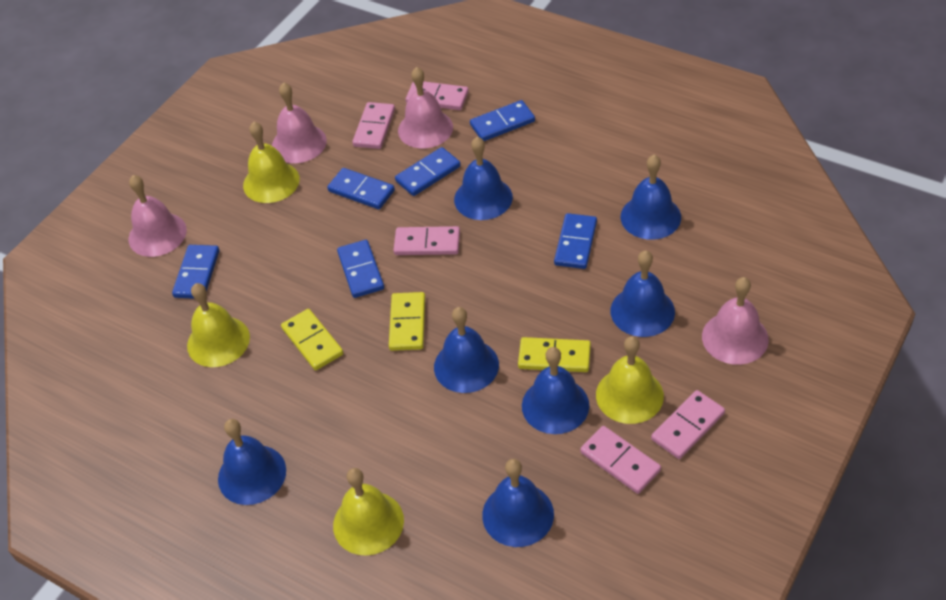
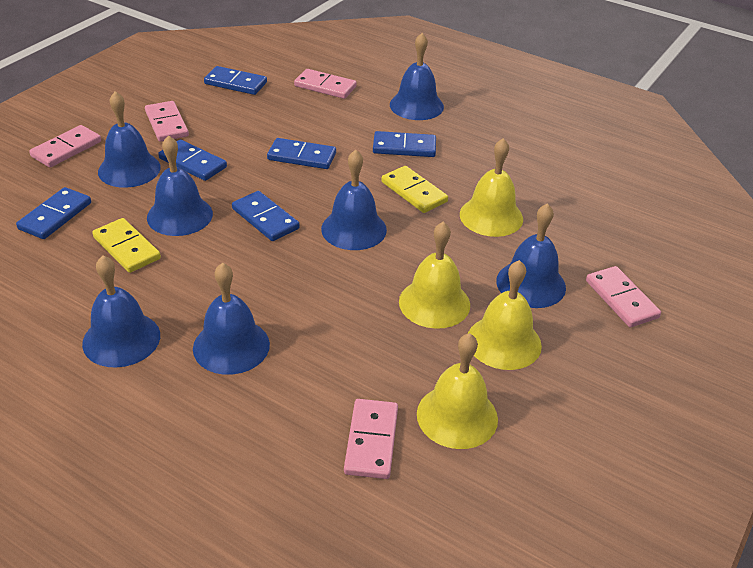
pink bell: 4 -> 0
yellow domino: 3 -> 2

